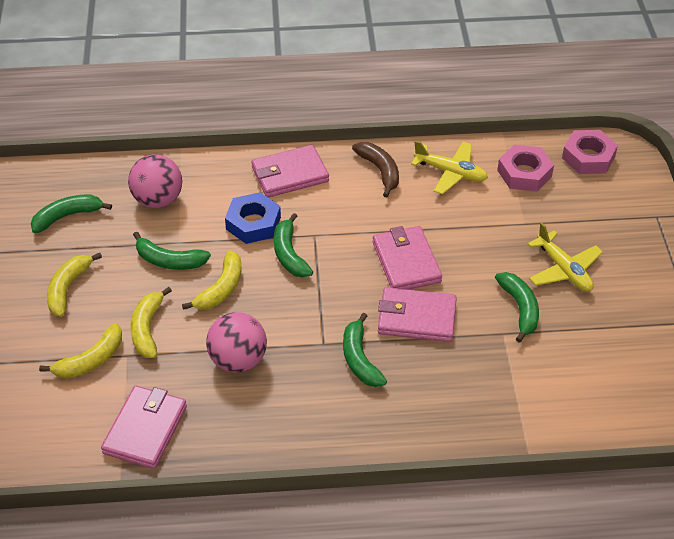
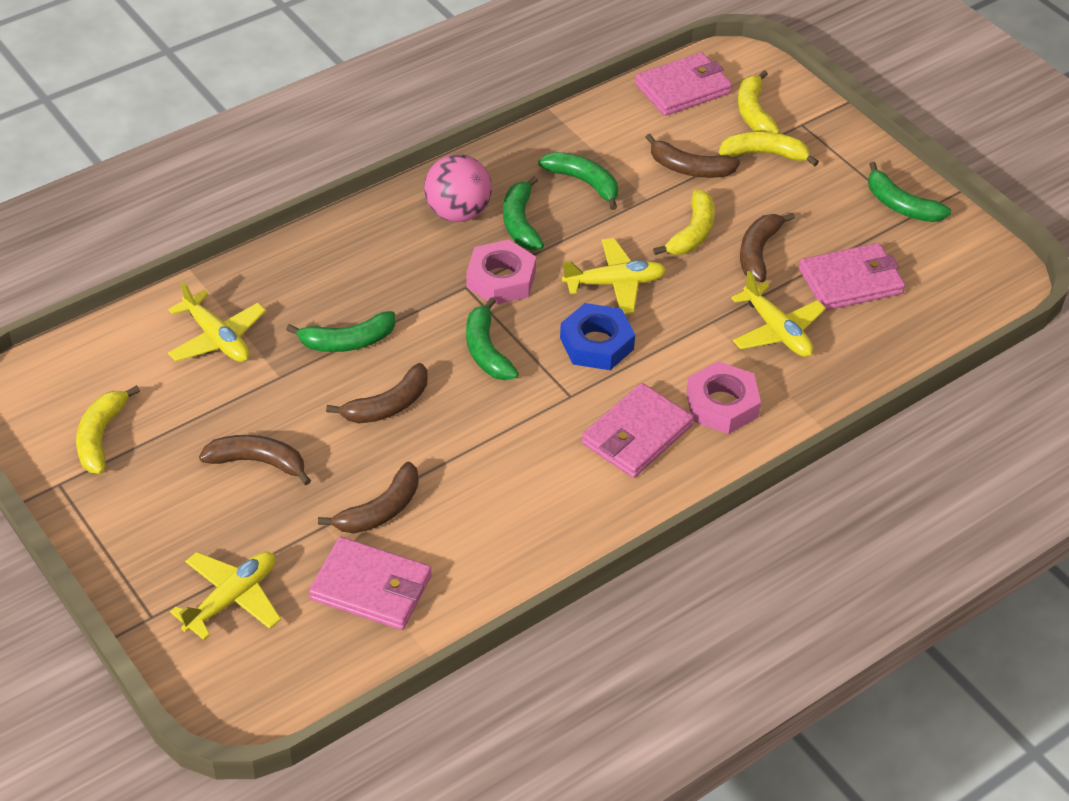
brown banana: 1 -> 5
pink ball: 2 -> 1
yellow plane: 2 -> 4

